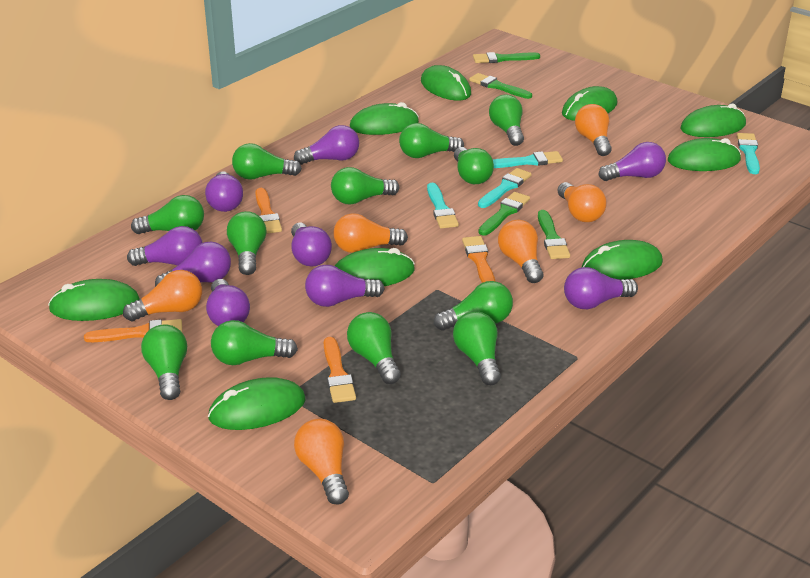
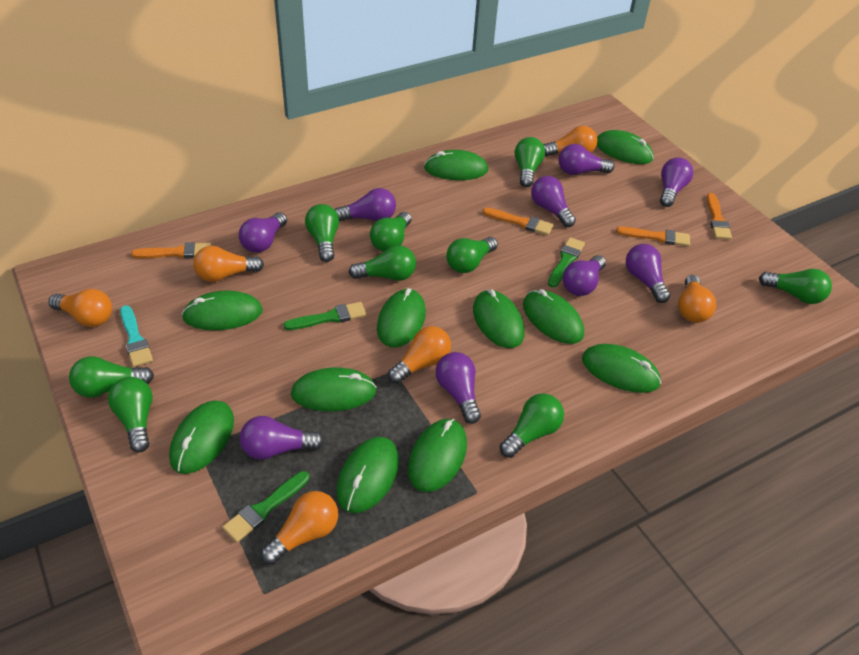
green brush: 4 -> 3
green light bulb: 12 -> 9
green mouse: 9 -> 11
turquoise brush: 4 -> 1

